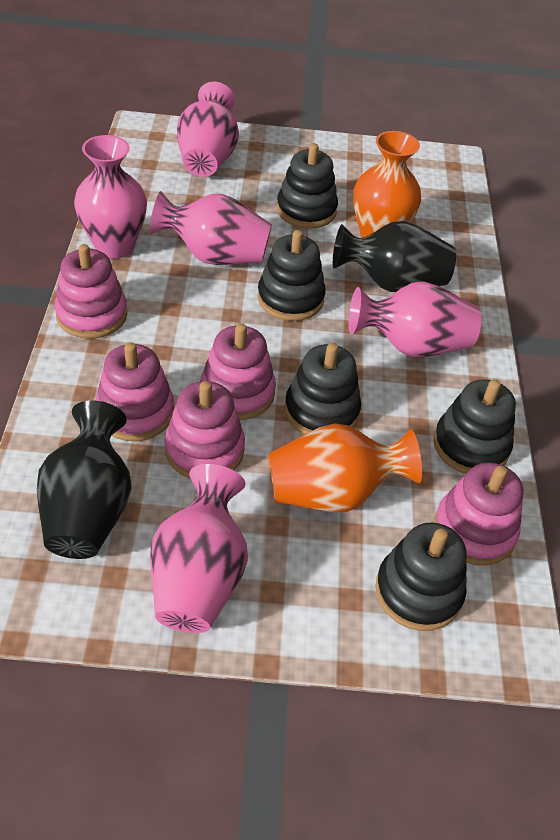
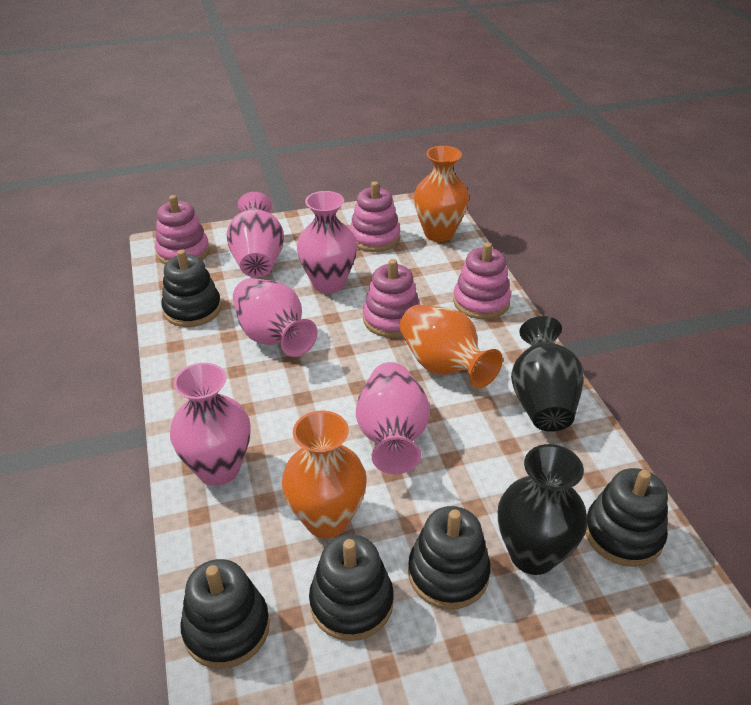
orange vase: 2 -> 3
pink stacking toy: 5 -> 4

